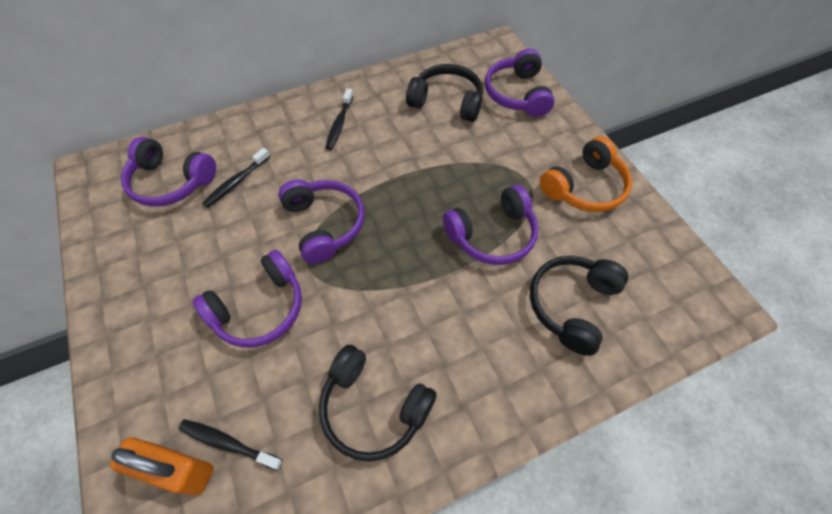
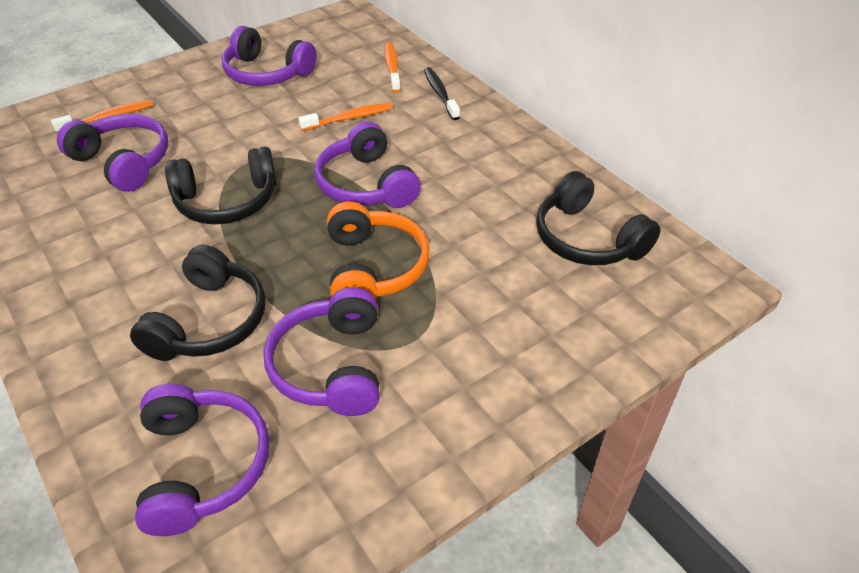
black toothbrush: 3 -> 1
orange padlock: 1 -> 0
orange toothbrush: 0 -> 3

